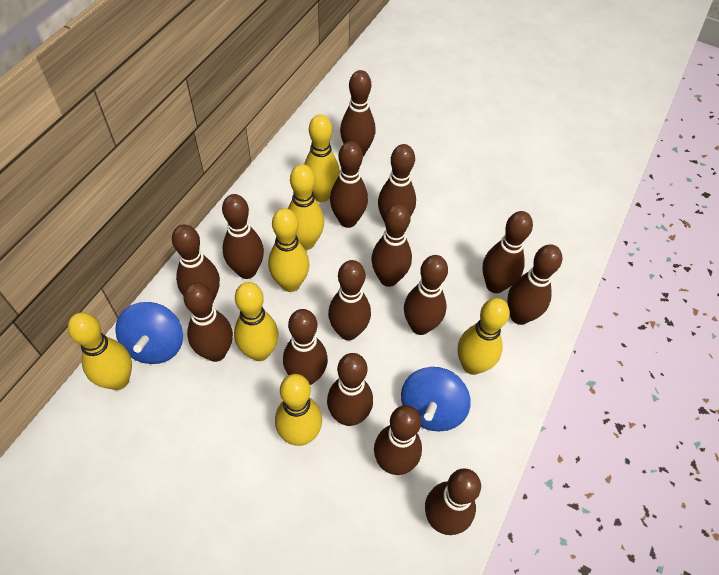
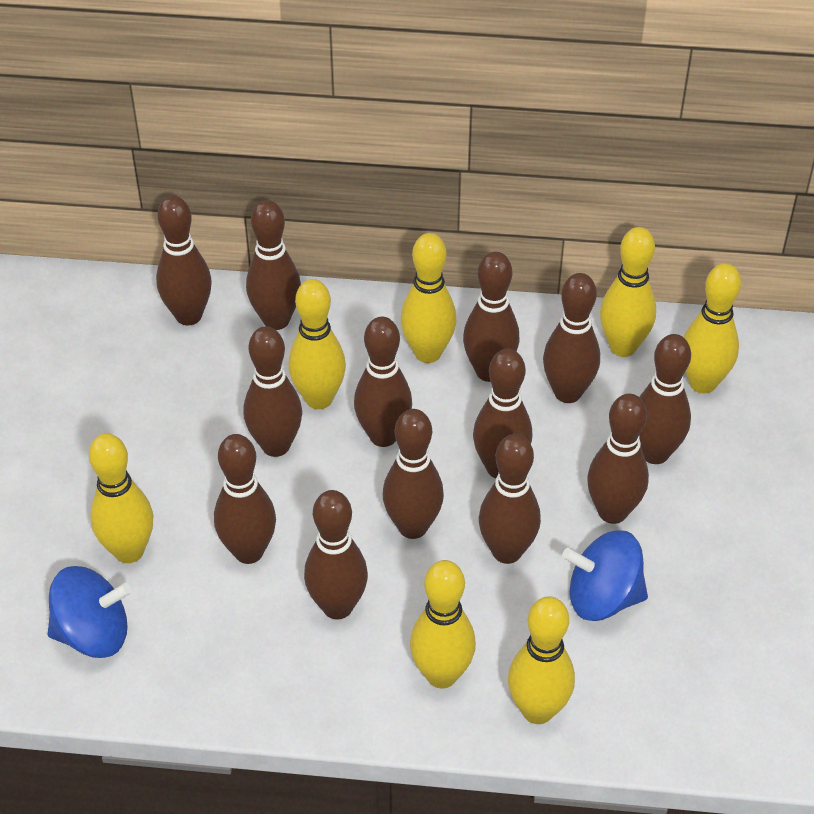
brown bowling pin: 15 -> 13

